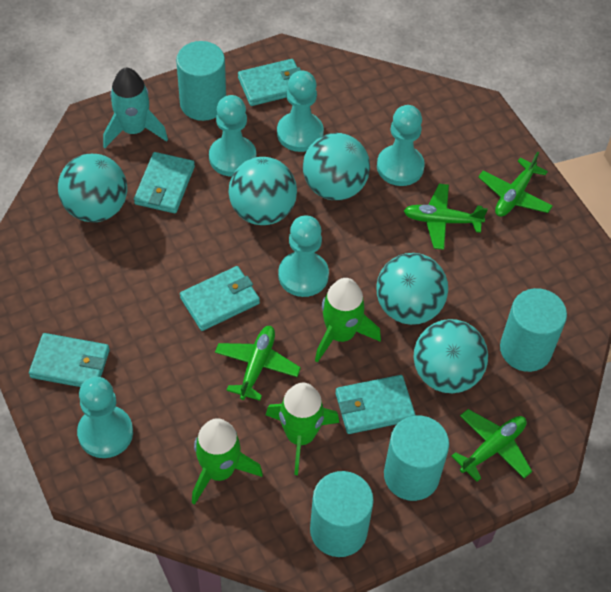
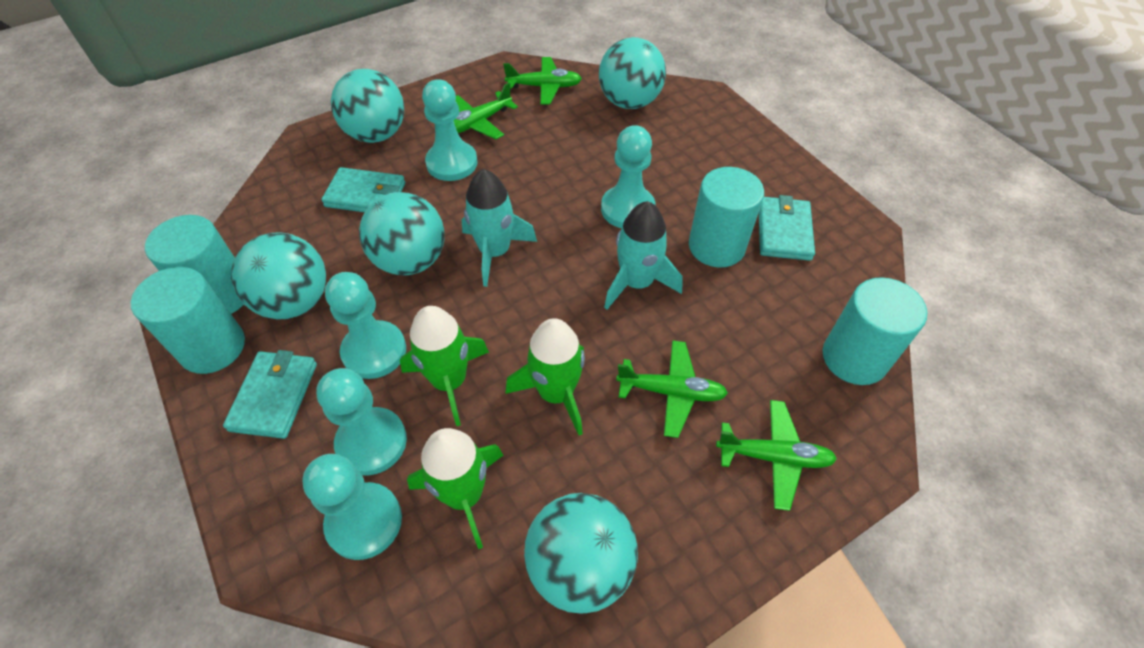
turquoise rocket: 1 -> 2
turquoise wallet: 5 -> 3

